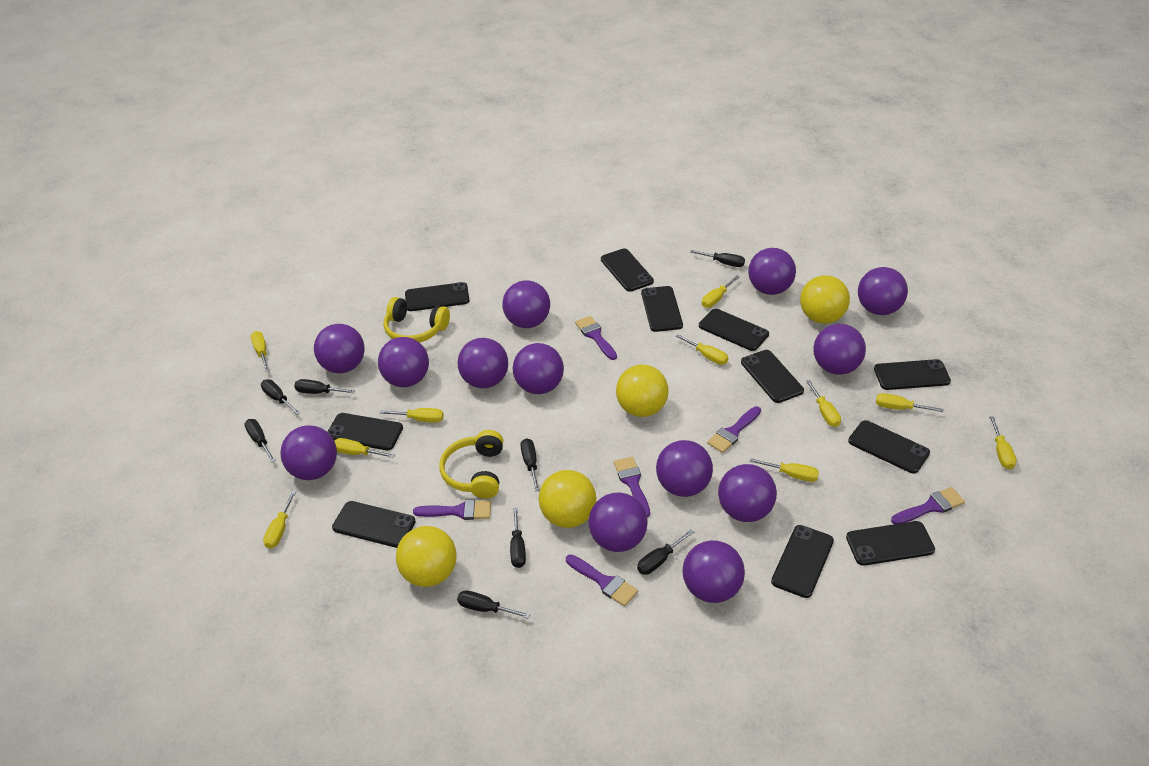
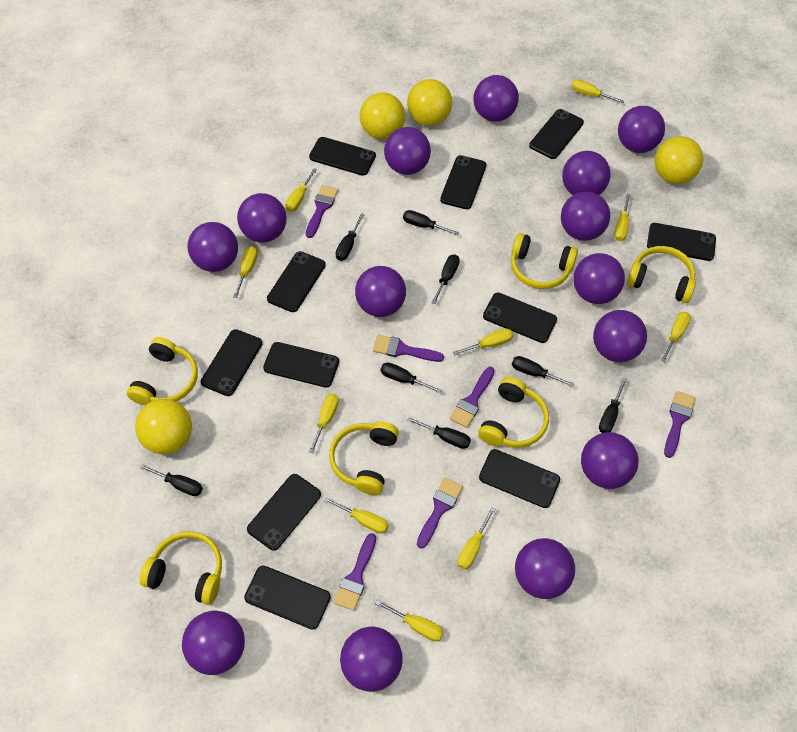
purple ball: 13 -> 14
yellow headphones: 2 -> 6

